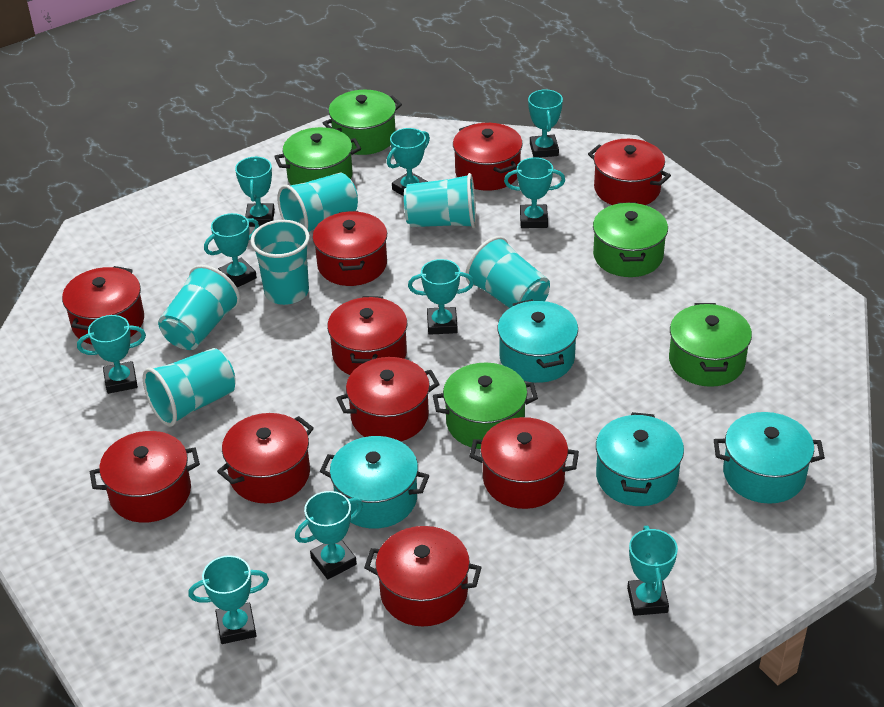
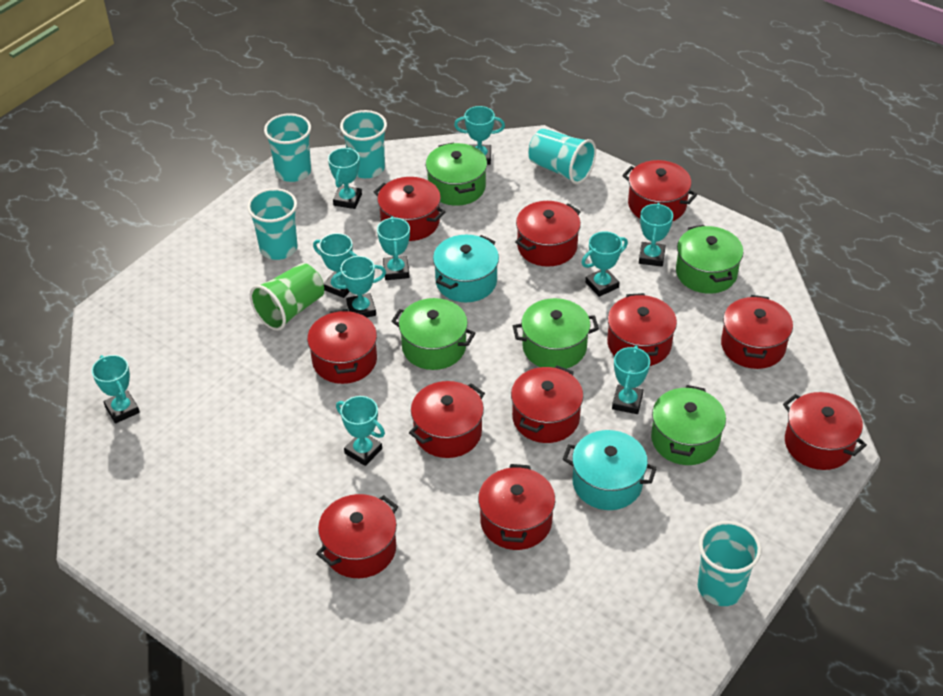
green cup: 0 -> 1
red pot: 10 -> 11
turquoise cup: 6 -> 5
turquoise pot: 4 -> 2

